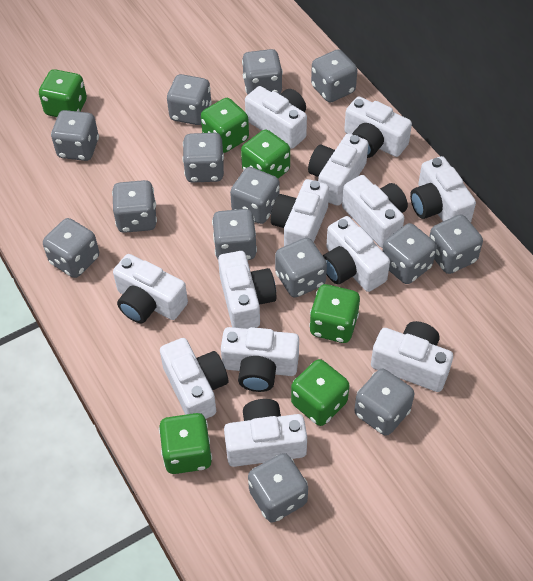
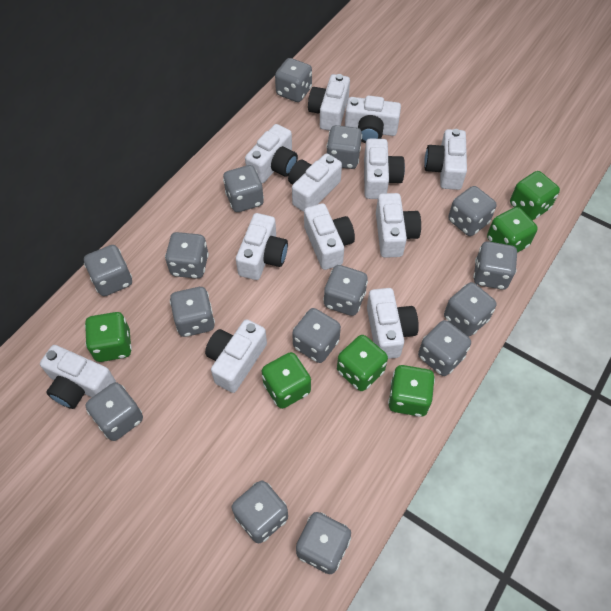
grey dice: 14 -> 15
white camera: 13 -> 12

